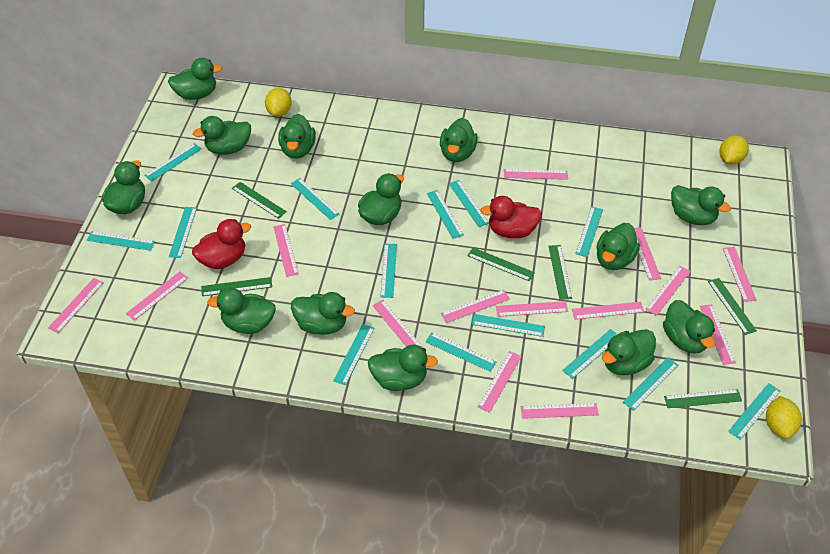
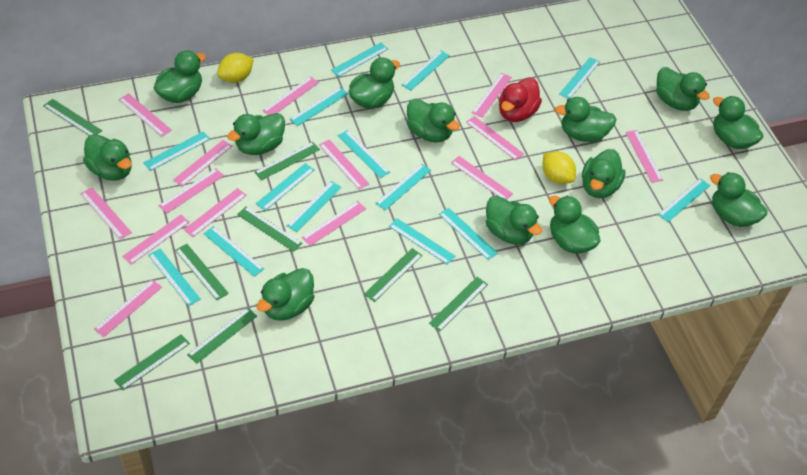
green ruler: 6 -> 8
red duck: 2 -> 1
yellow lemon: 3 -> 2

